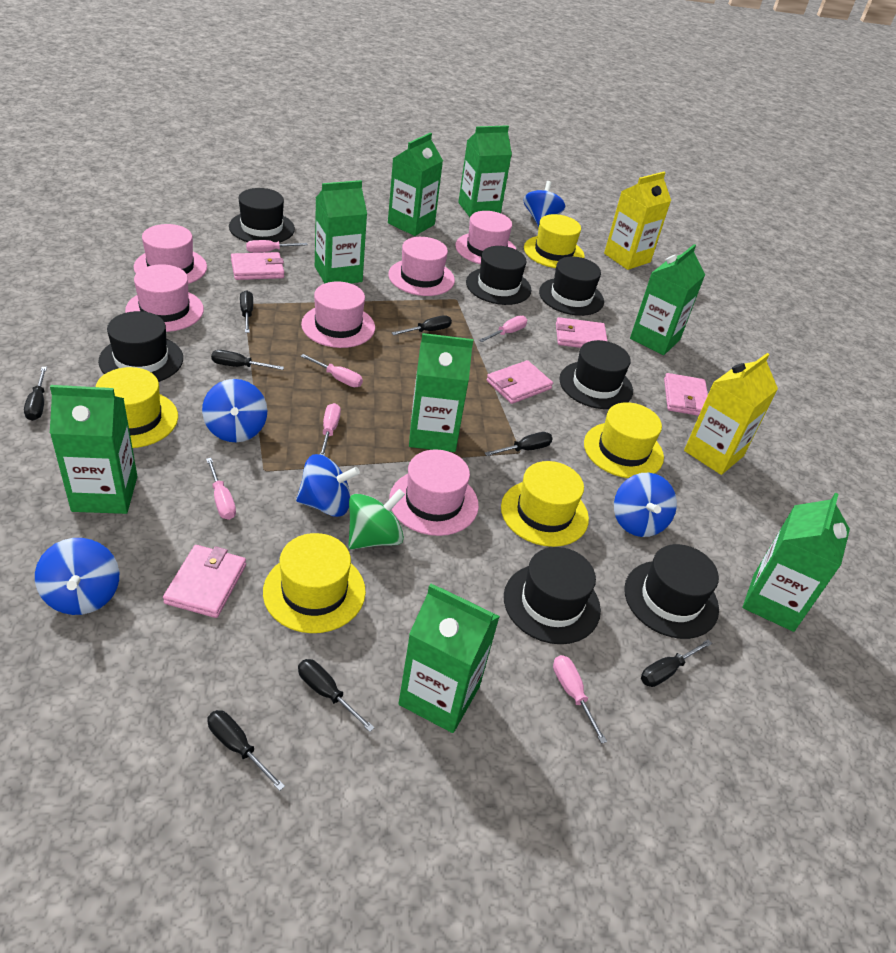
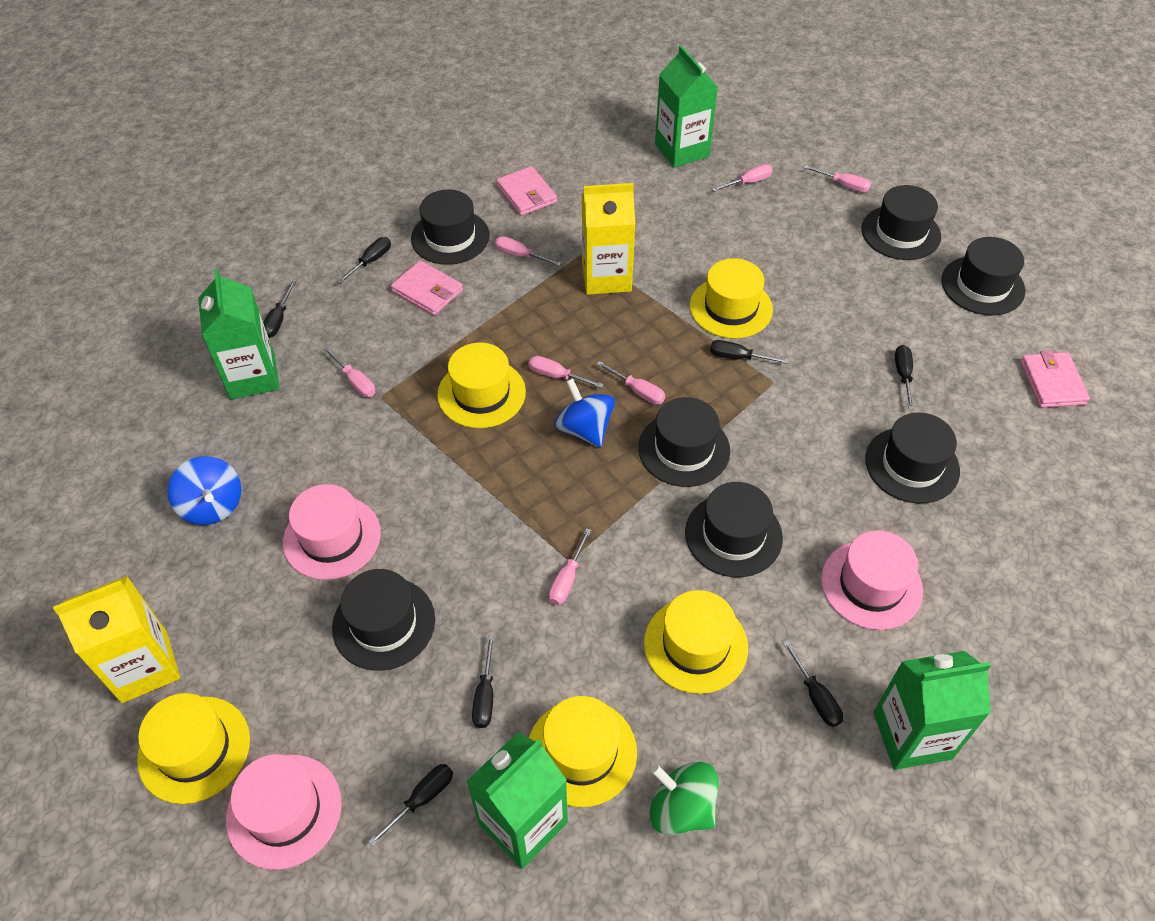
black screwdriver: 8 -> 7
blue spinning top: 5 -> 2
green carton: 8 -> 4
pink hat: 6 -> 3
pink screwdriver: 6 -> 7
pink wallet: 5 -> 3

